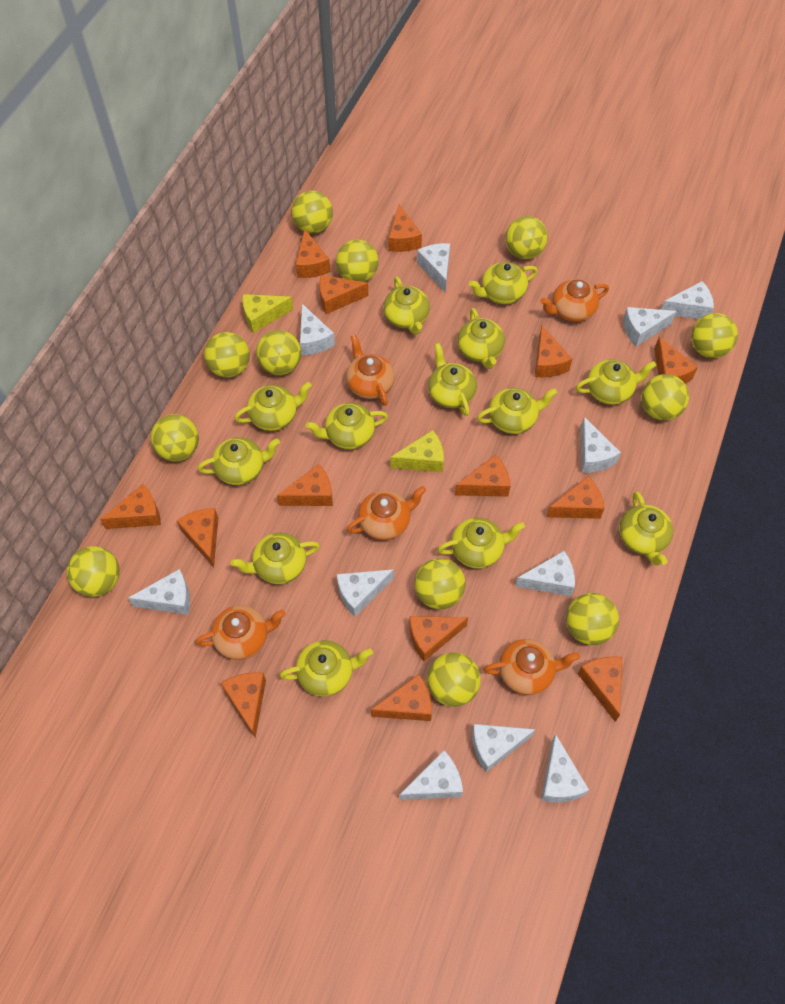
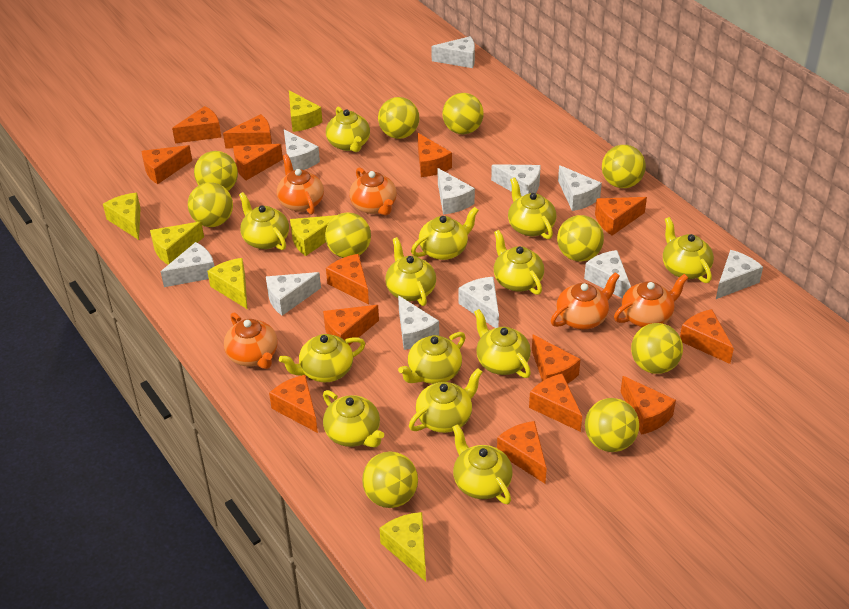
yellow ball: 12 -> 10
yellow cheese: 2 -> 6

